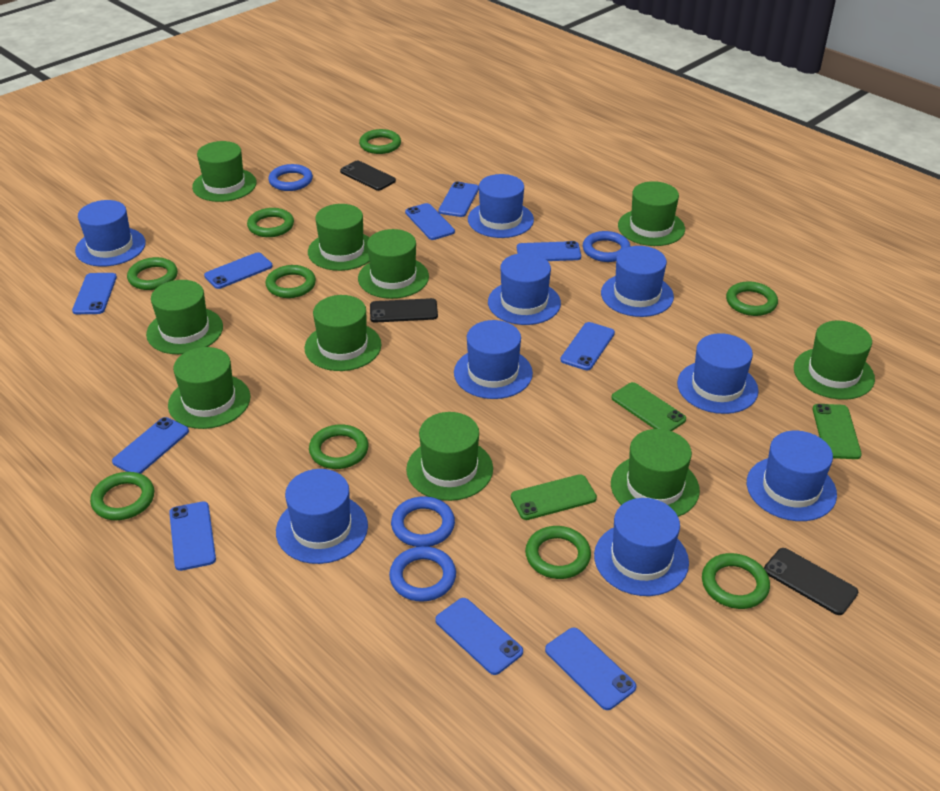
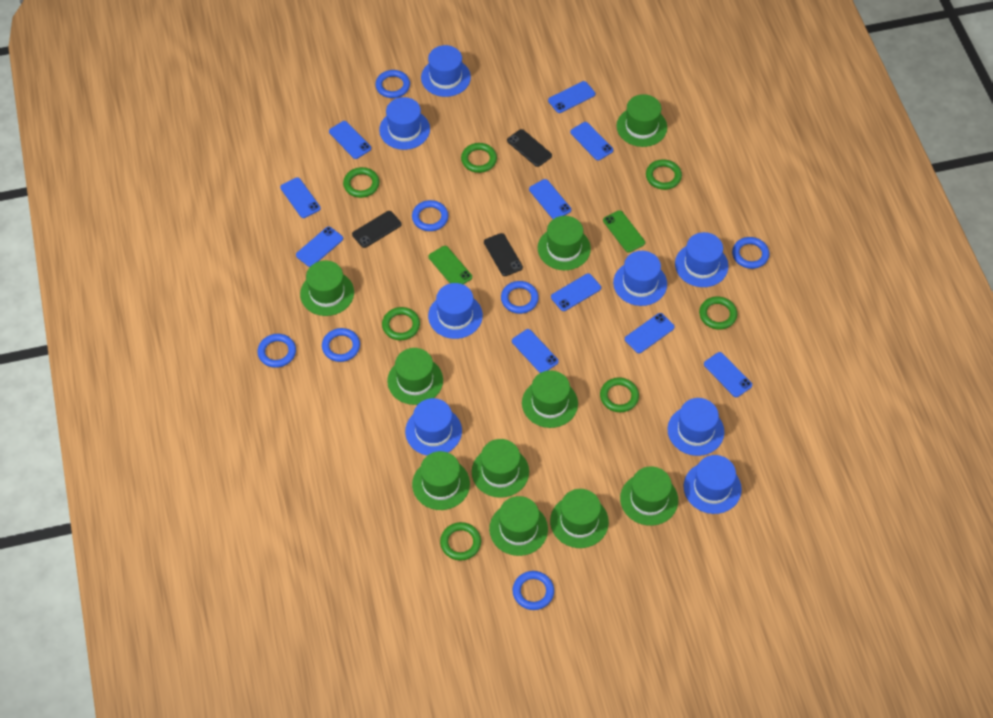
blue hat: 9 -> 8
blue ring: 4 -> 7
green phone: 3 -> 2
green ring: 9 -> 7

